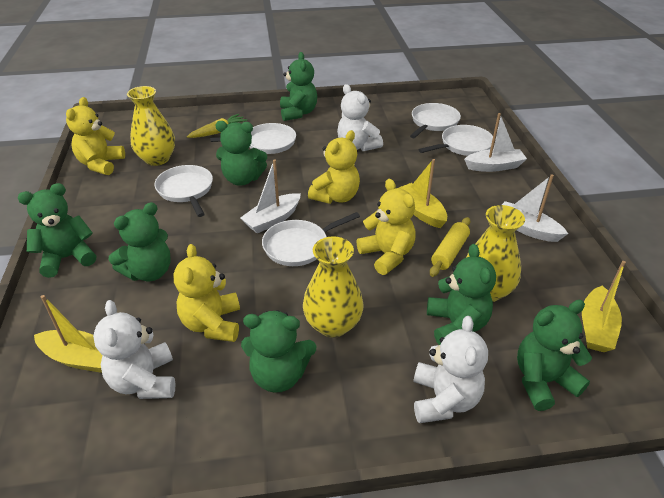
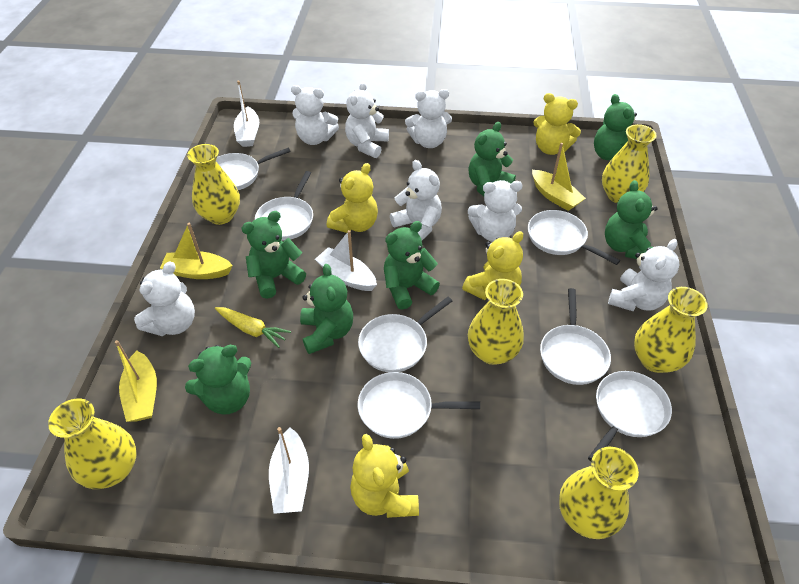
white pan: 5 -> 7
white teddy bear: 3 -> 7
yellow rolling pin: 1 -> 0
yellow vase: 3 -> 6

